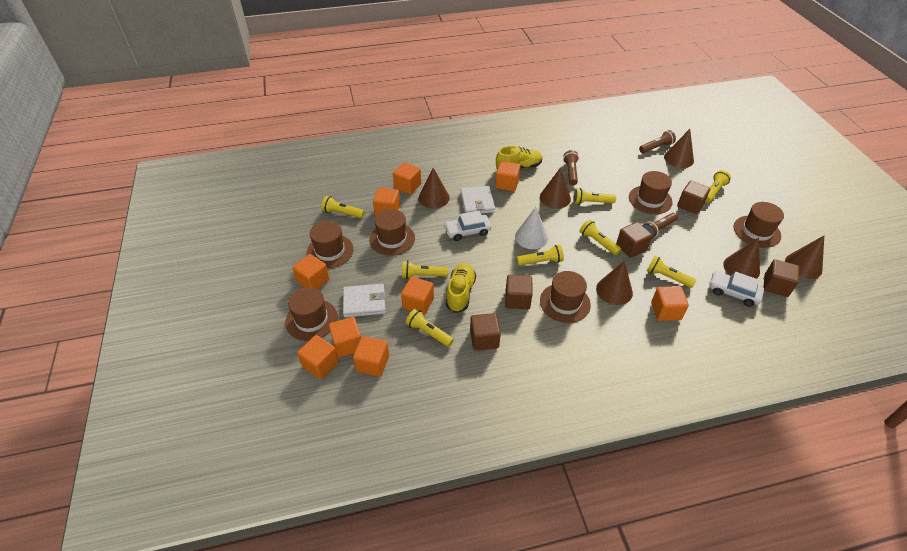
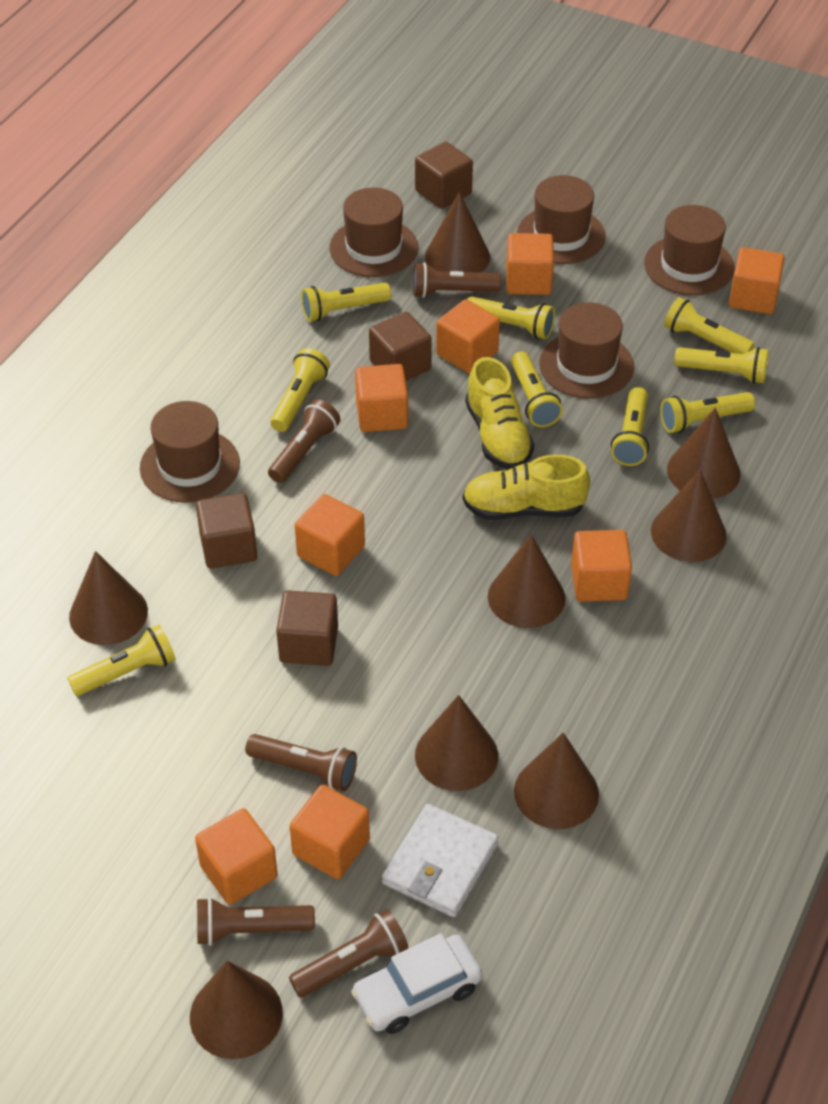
brown cone: 6 -> 8
brown cube: 5 -> 4
brown flashlight: 3 -> 5
brown hat: 6 -> 5
orange cube: 9 -> 8
white car: 2 -> 1
white cone: 1 -> 0
white wallet: 2 -> 1
yellow flashlight: 8 -> 9

